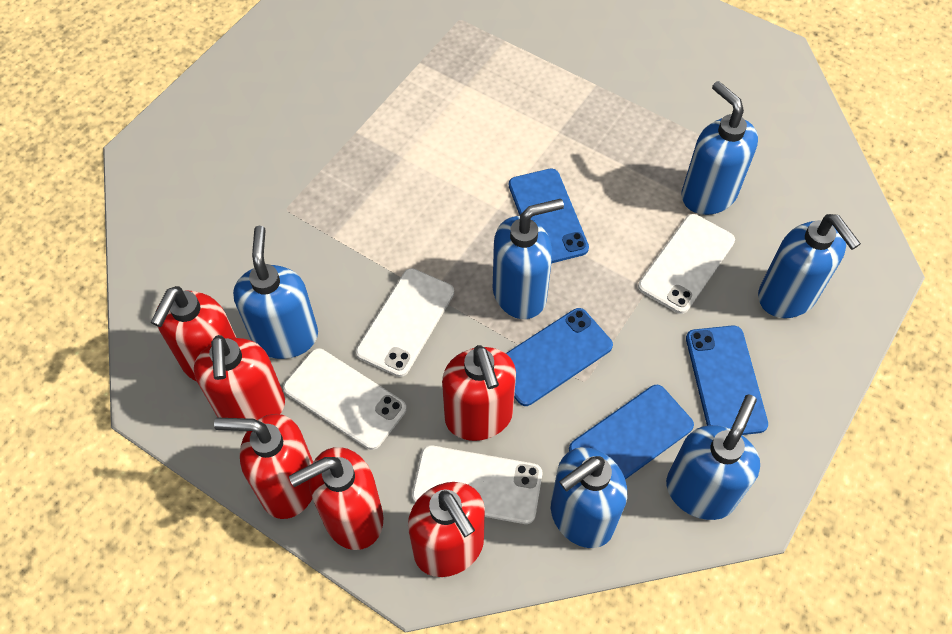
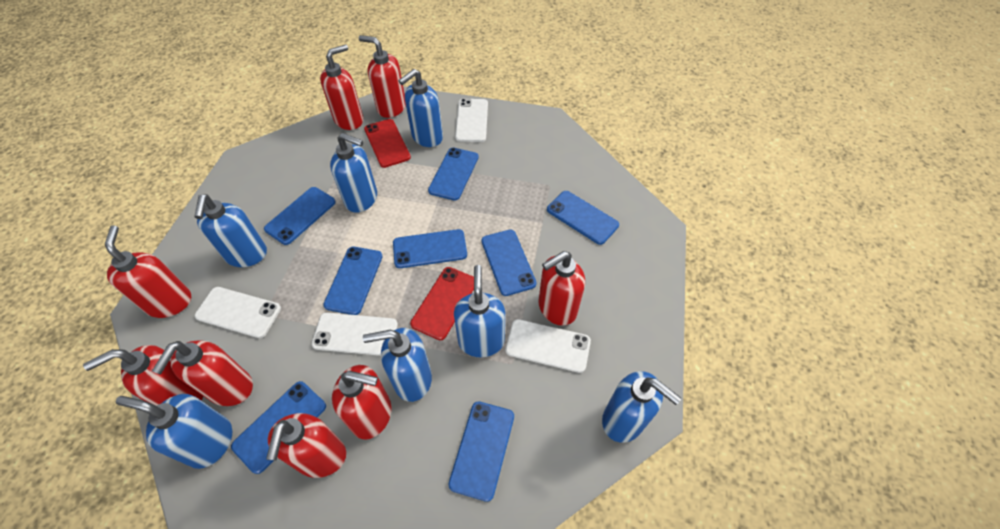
blue phone: 4 -> 8
blue soap dispenser: 6 -> 7
red phone: 0 -> 2
red soap dispenser: 6 -> 8

